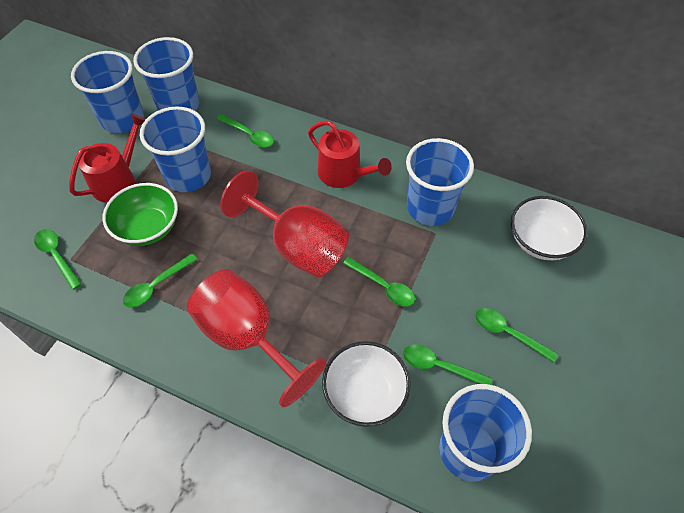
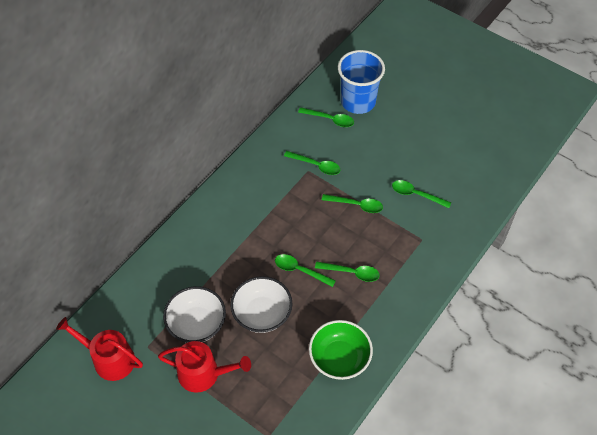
blue cup: 5 -> 1
red goblet: 2 -> 0

